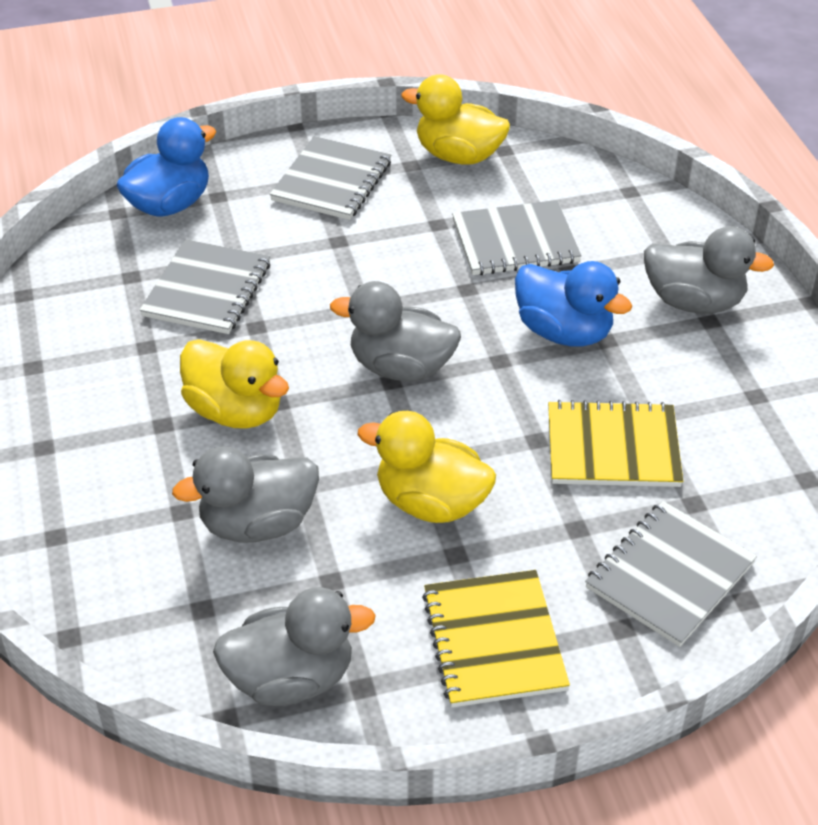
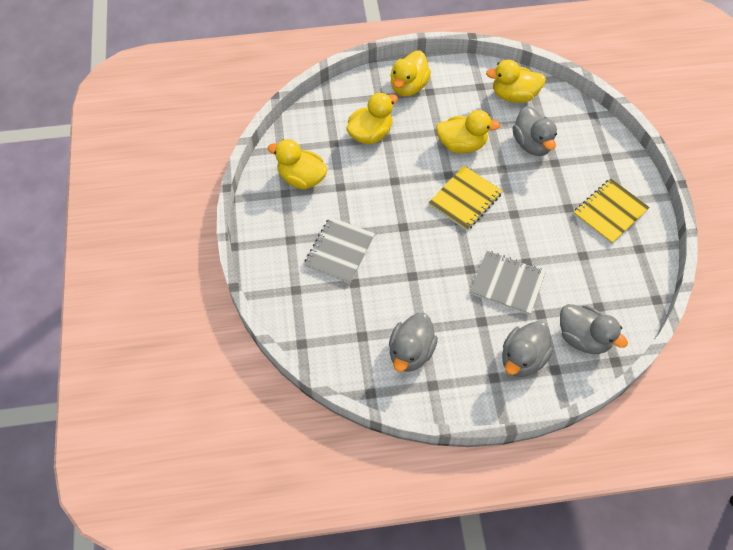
blue duck: 2 -> 0
grey notebook: 4 -> 2
yellow duck: 3 -> 5

